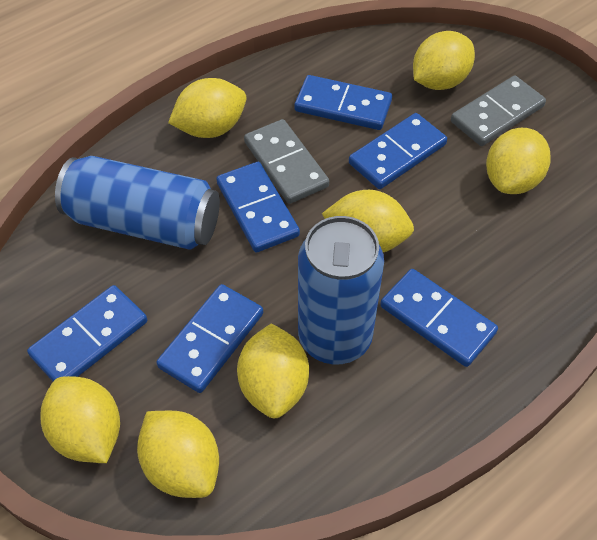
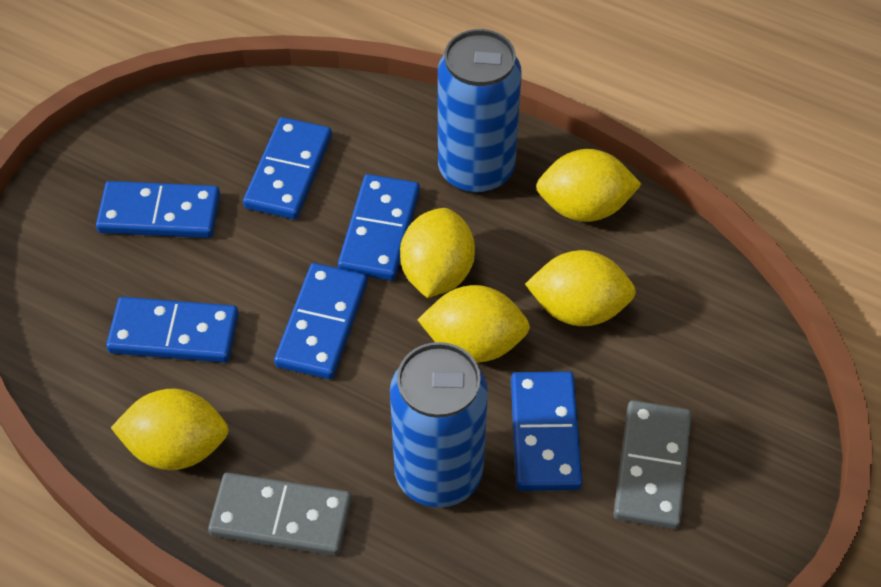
yellow lemon: 7 -> 5

